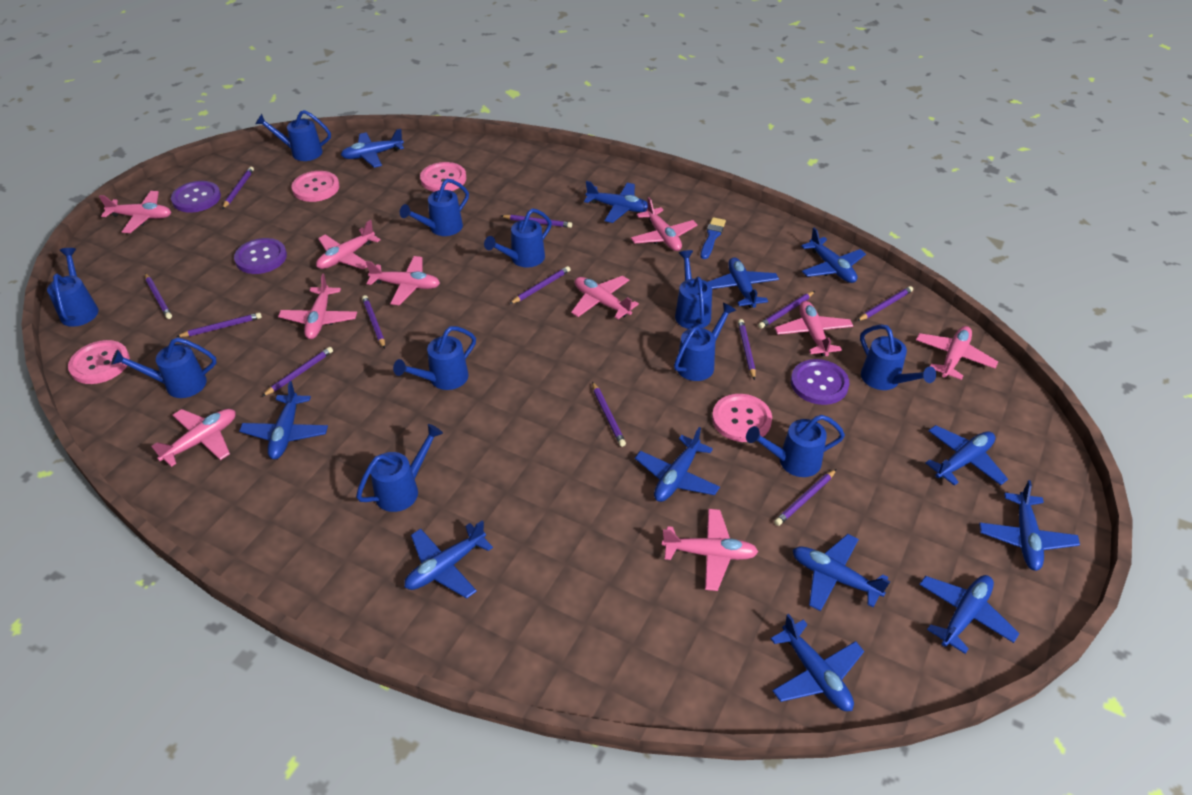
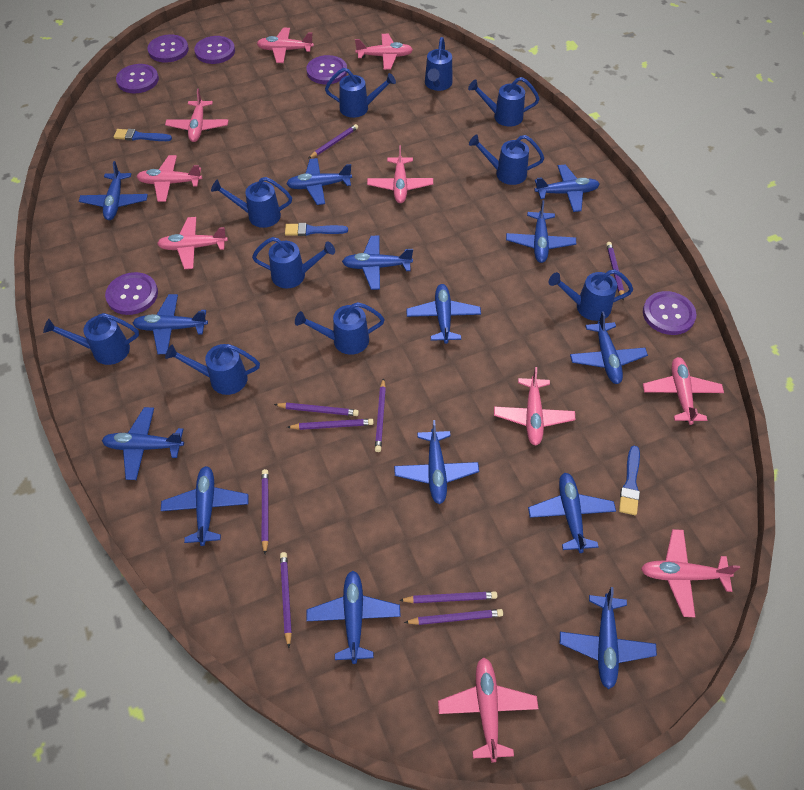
blue brush: 1 -> 3
blue plane: 12 -> 14
blue watering can: 11 -> 10
pink button: 4 -> 0
purple button: 3 -> 6
purple pencil: 12 -> 9

